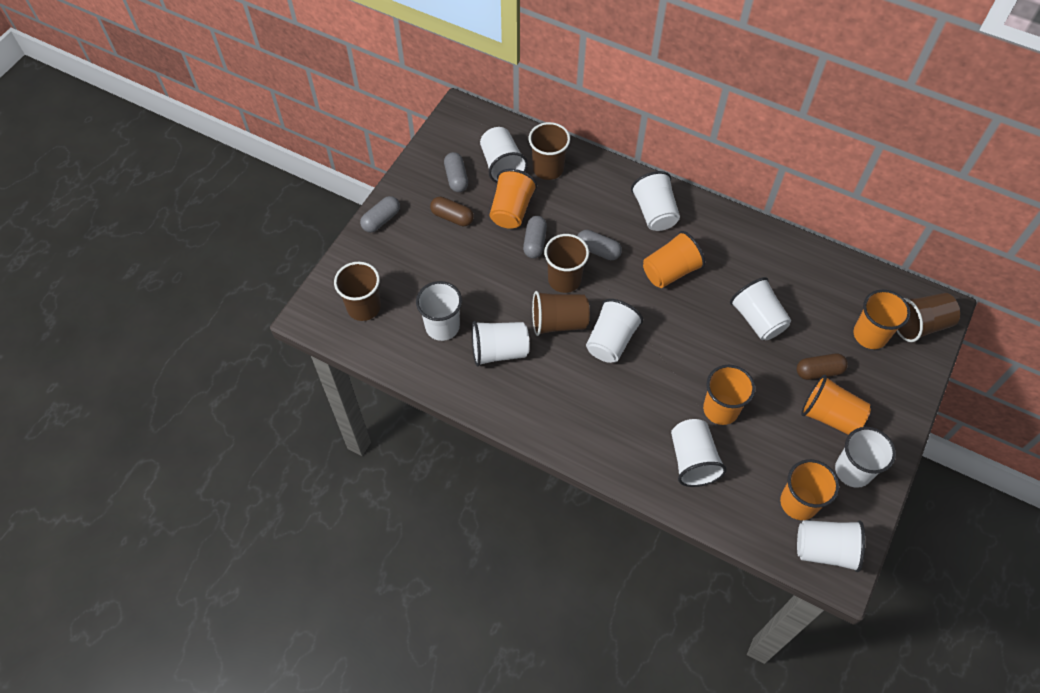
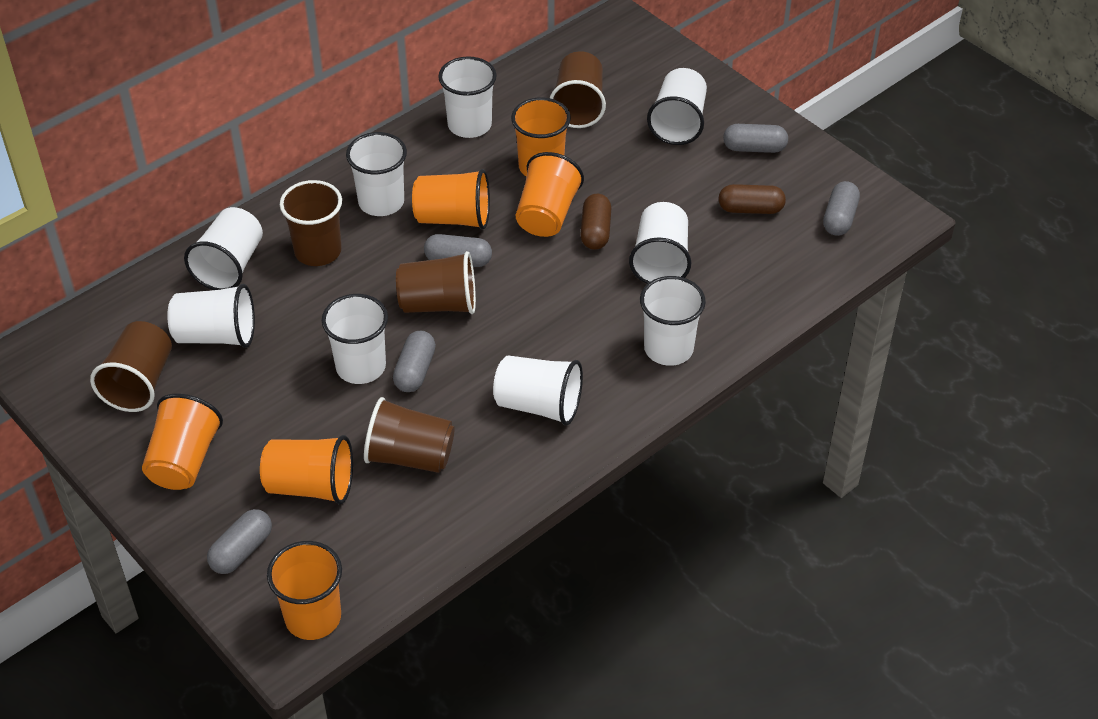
grey capsule: 4 -> 5

